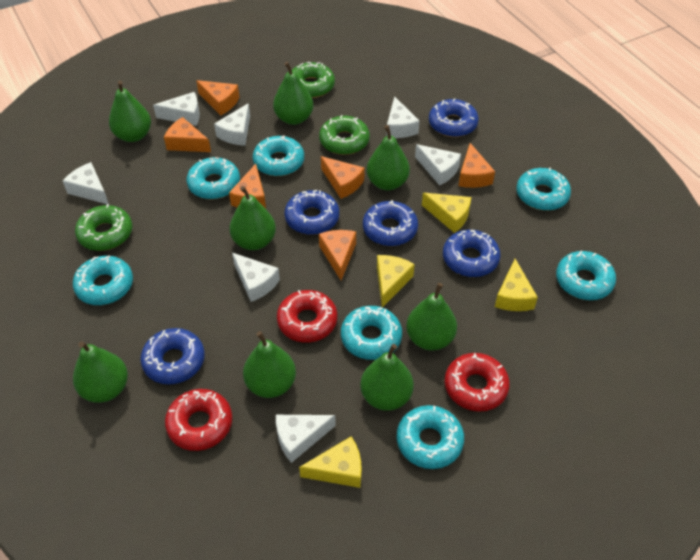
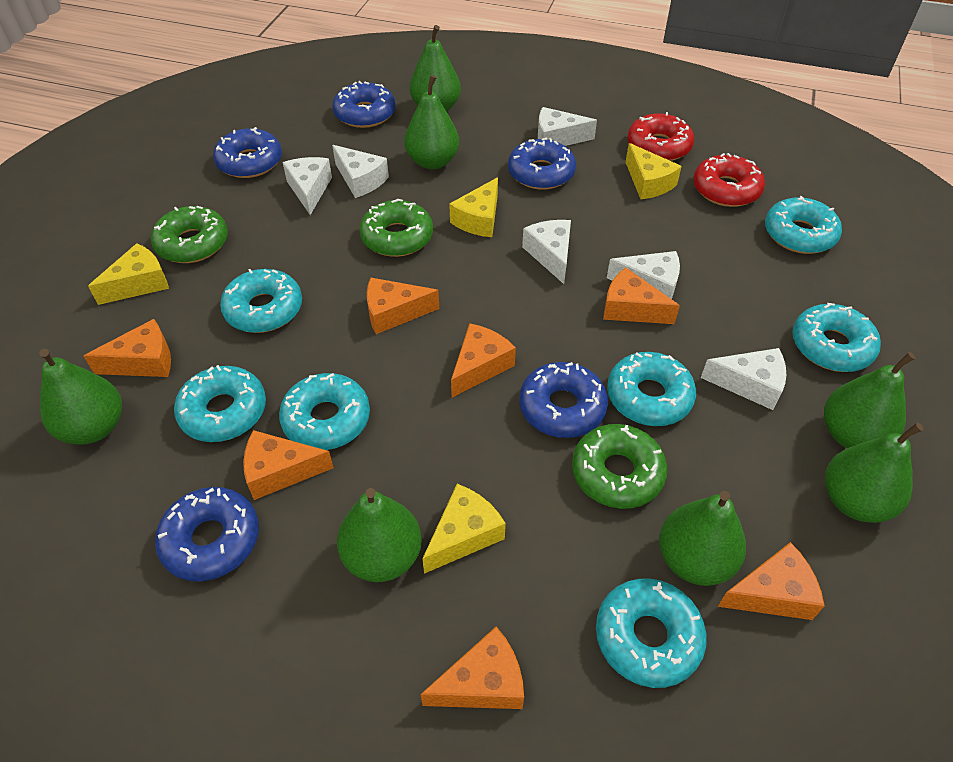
green pear: 8 -> 7
orange cheese: 6 -> 7
red donut: 3 -> 2
white cheese: 7 -> 6

